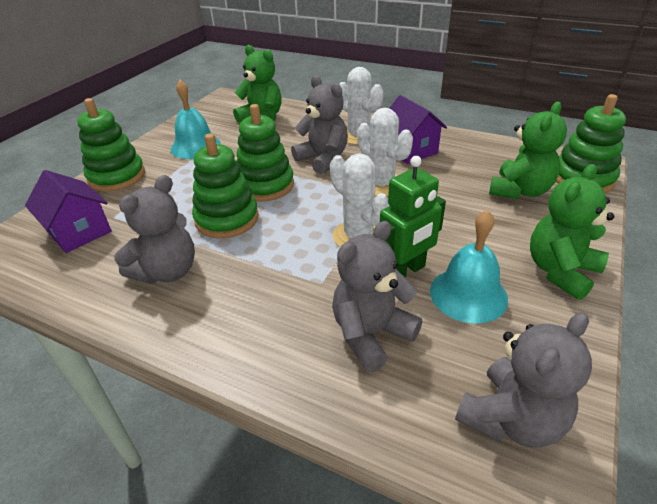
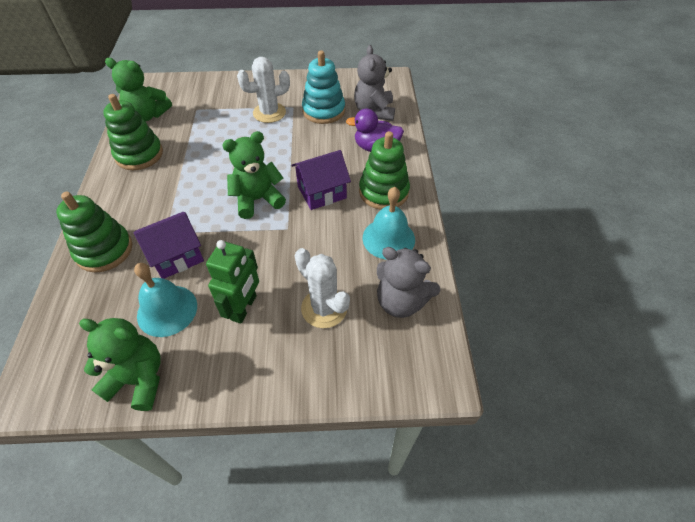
green stacking toy: 4 -> 3
grey teddy bear: 4 -> 2
purple duck: 0 -> 1
turquoise stacking toy: 0 -> 1
white cactus: 3 -> 2

